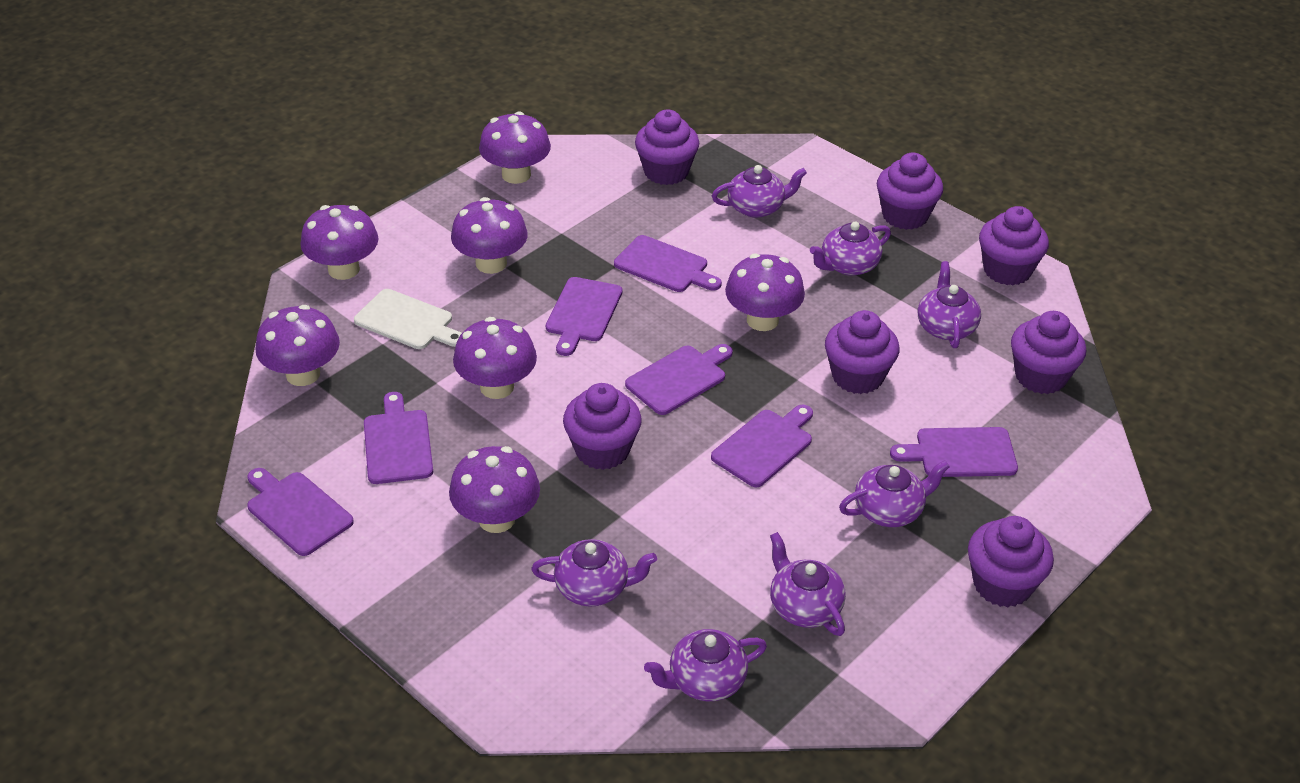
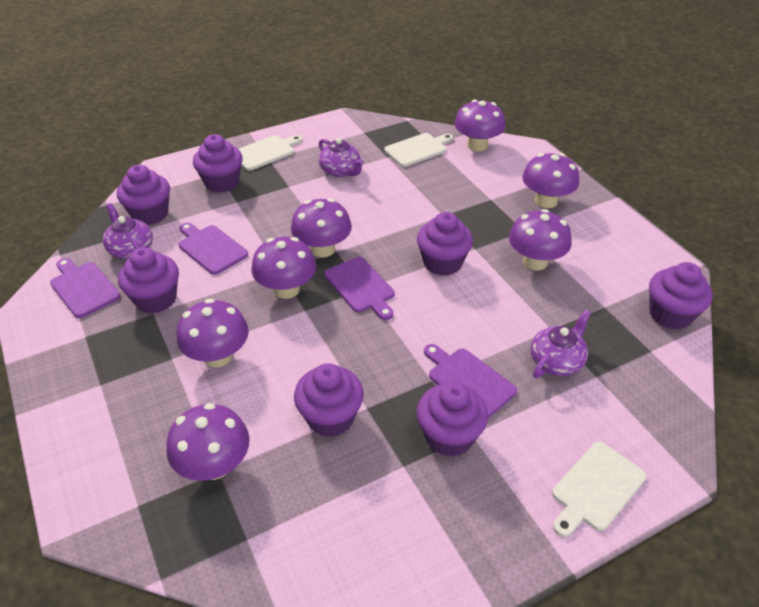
purple cutting board: 7 -> 4
purple teapot: 7 -> 3
white cutting board: 1 -> 3

